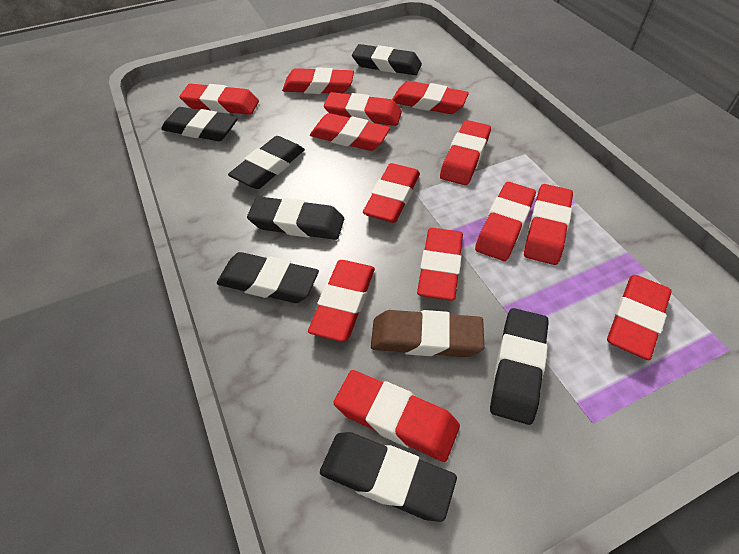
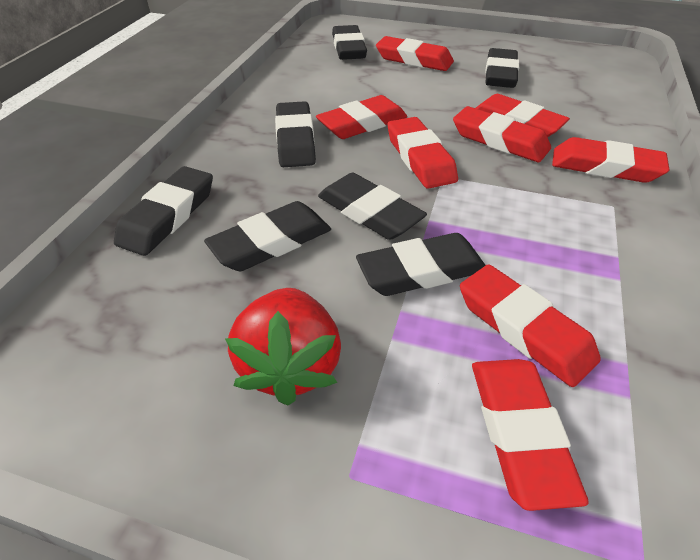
brown eraser: 1 -> 0
red eraser: 13 -> 8
red strawberry: 0 -> 1

